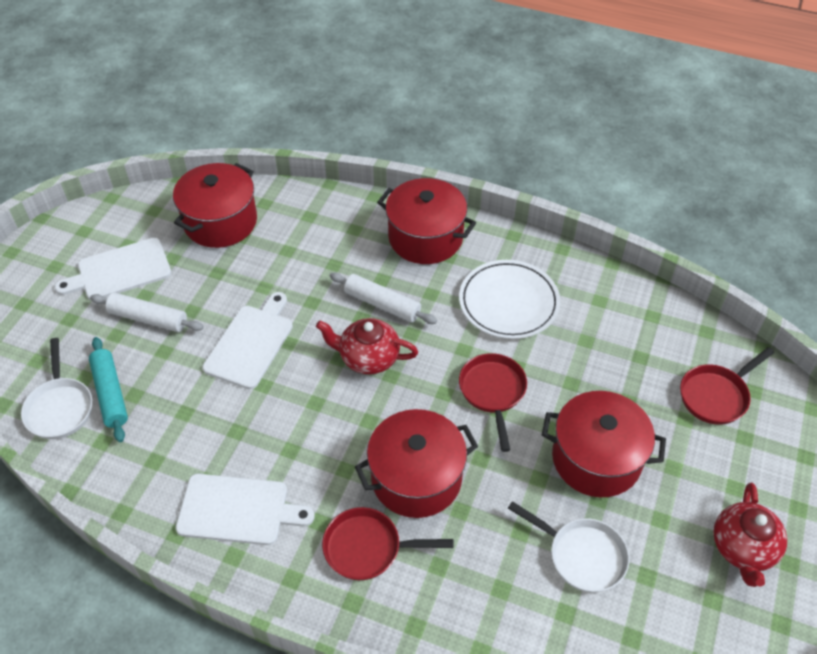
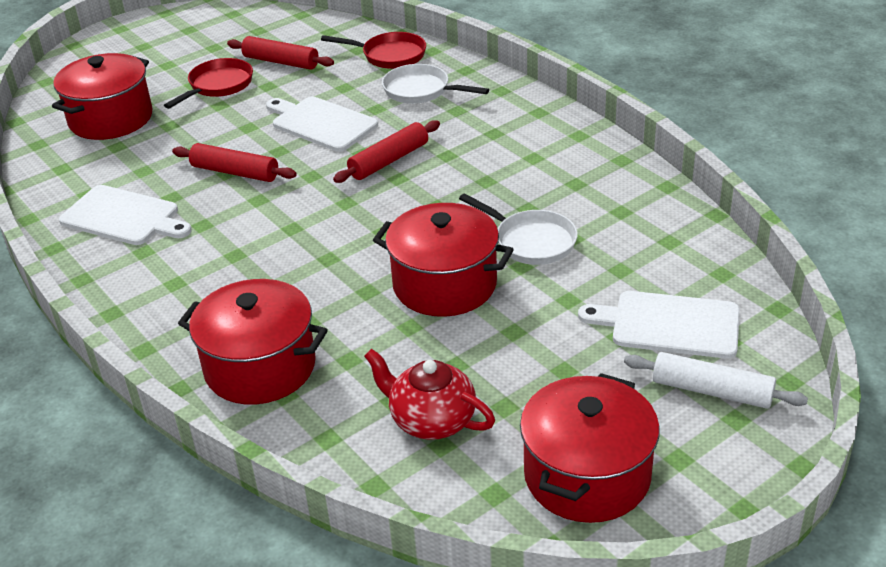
red pan: 3 -> 2
red rolling pin: 0 -> 3
red teapot: 2 -> 1
turquoise rolling pin: 1 -> 0
white plate: 1 -> 0
white rolling pin: 2 -> 1

